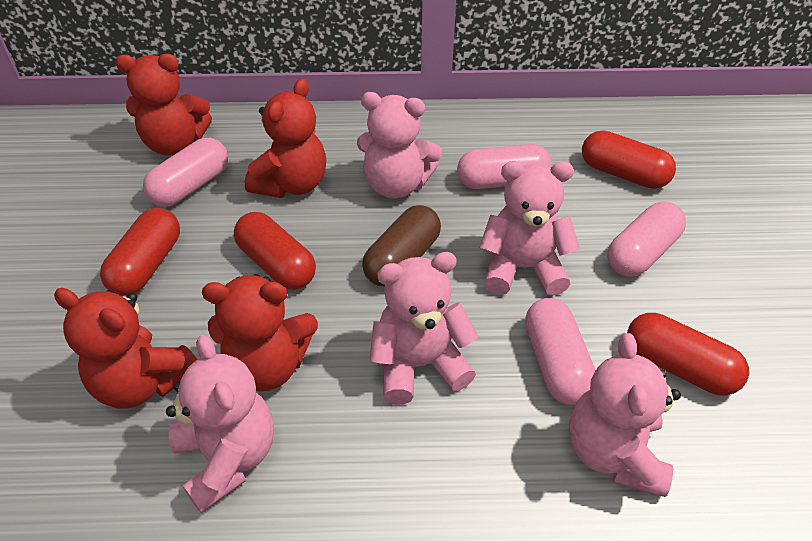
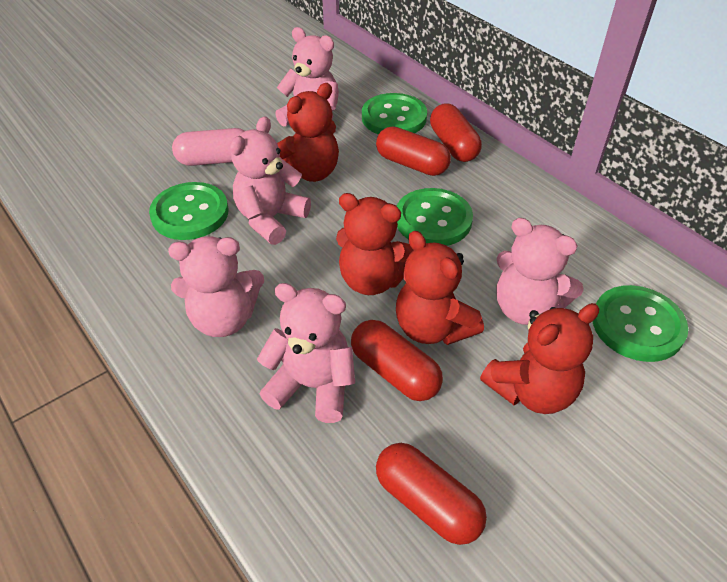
brown capsule: 1 -> 0
green button: 0 -> 4
pink capsule: 4 -> 1

